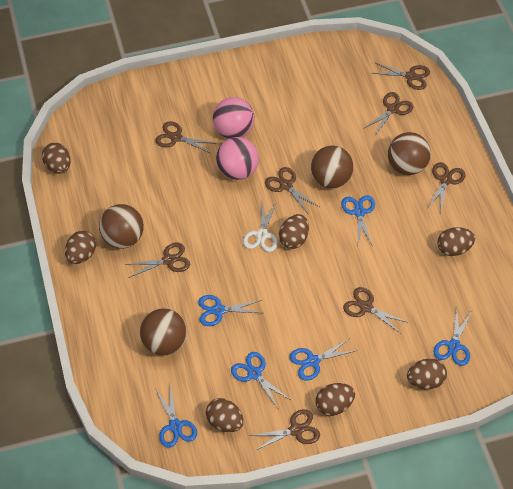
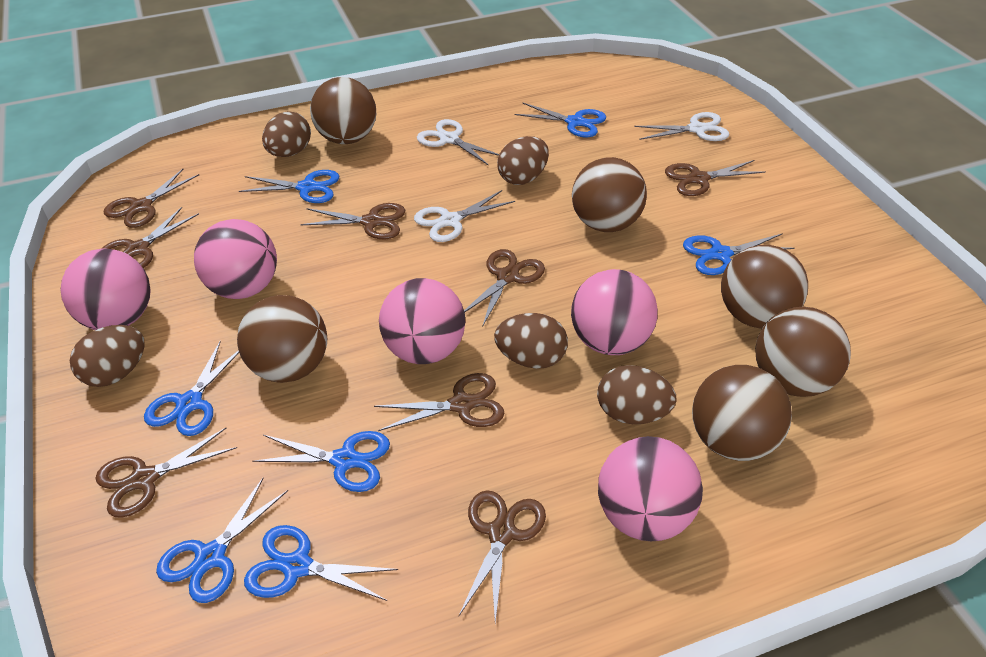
blue scissors: 6 -> 7
brown ball: 4 -> 6
brown egg: 7 -> 5
pink ball: 2 -> 5
white scissors: 1 -> 3

